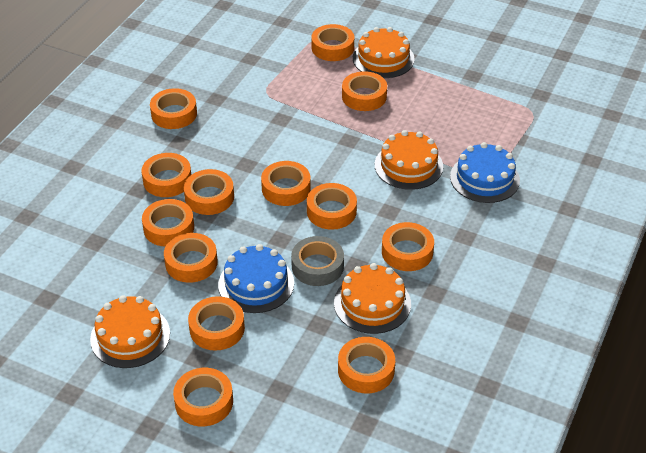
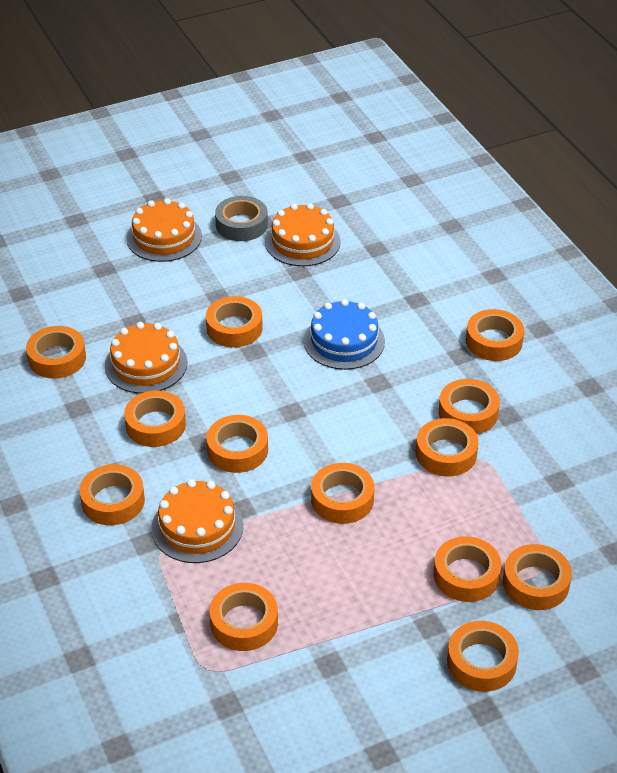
blue cake: 2 -> 1

